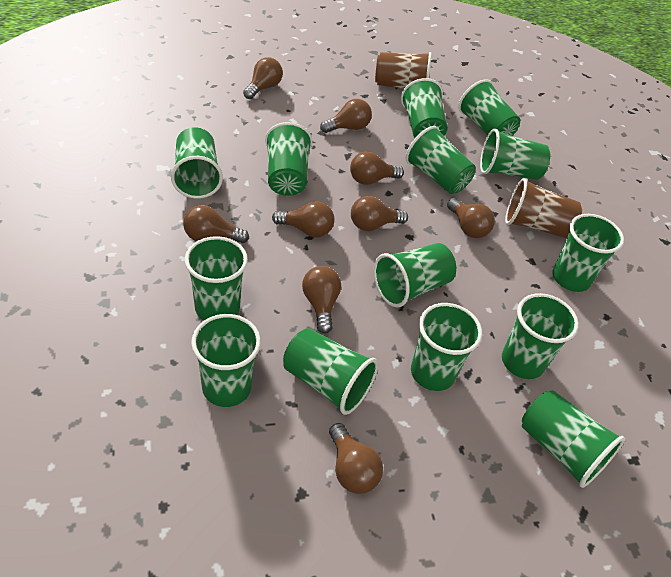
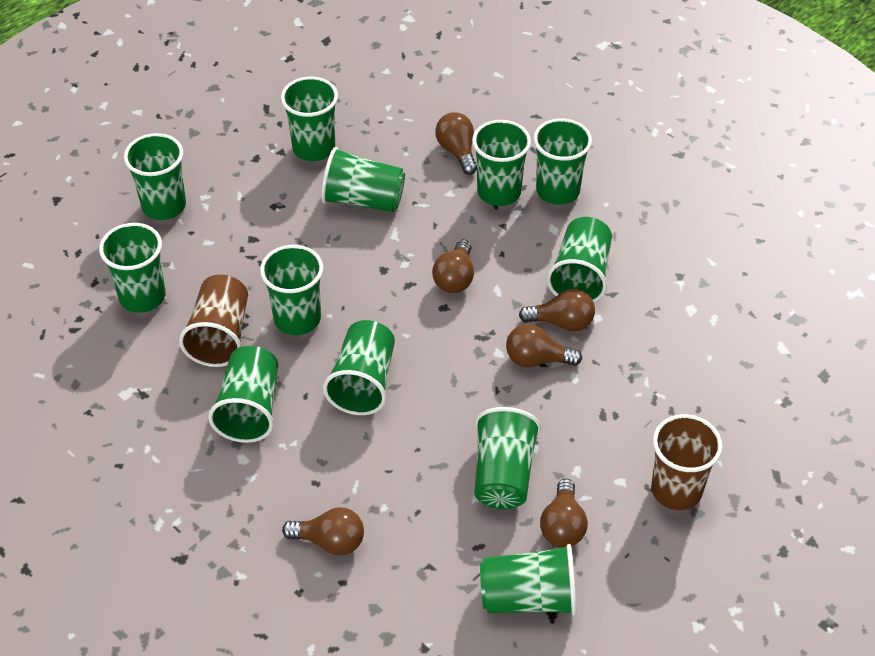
brown light bulb: 9 -> 6
green cup: 14 -> 12

